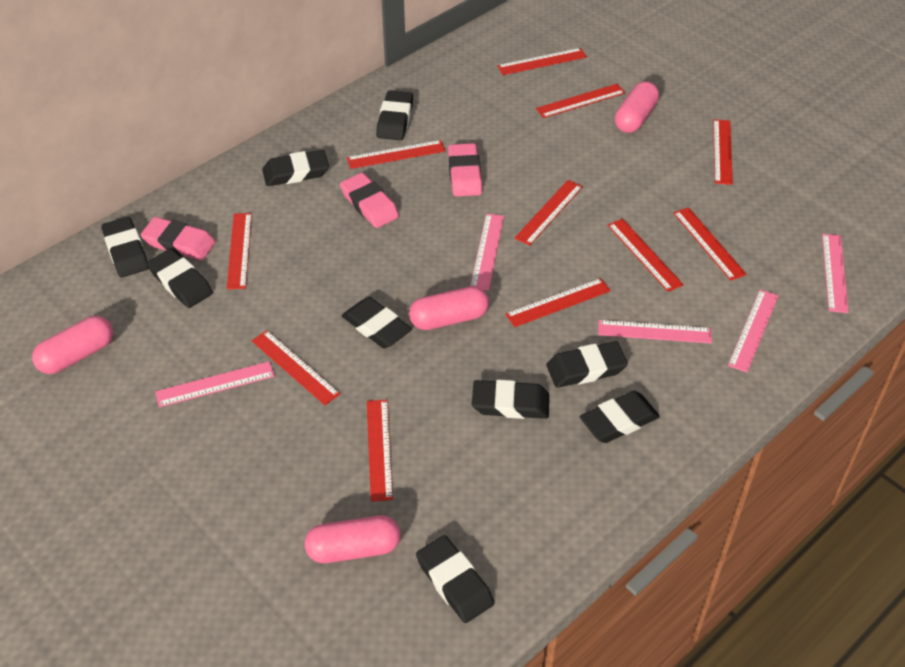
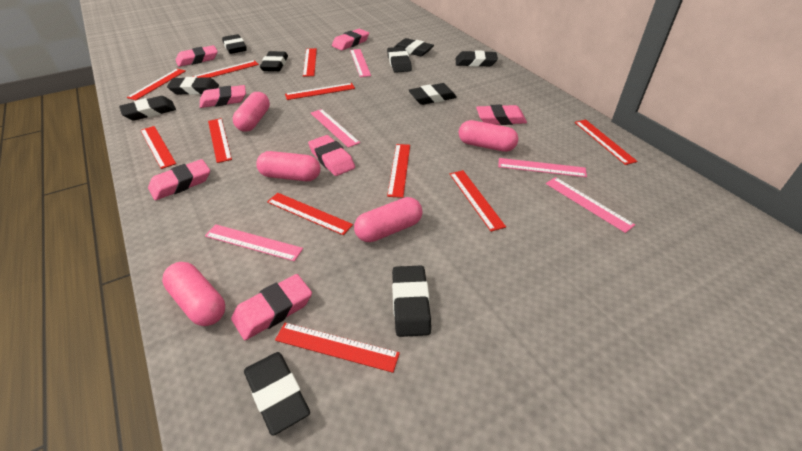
black eraser: 9 -> 10
pink capsule: 4 -> 5
pink eraser: 3 -> 7

